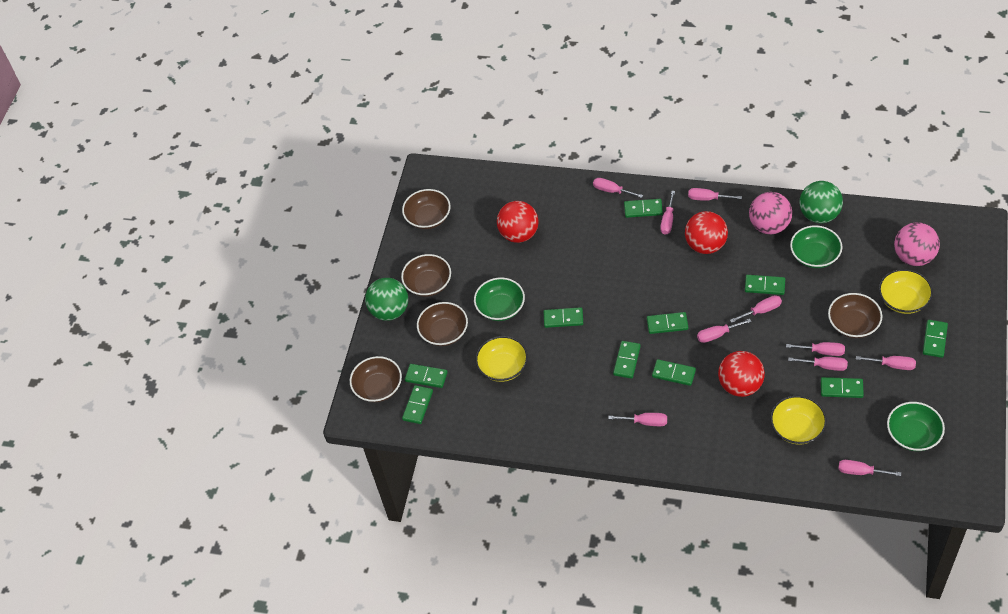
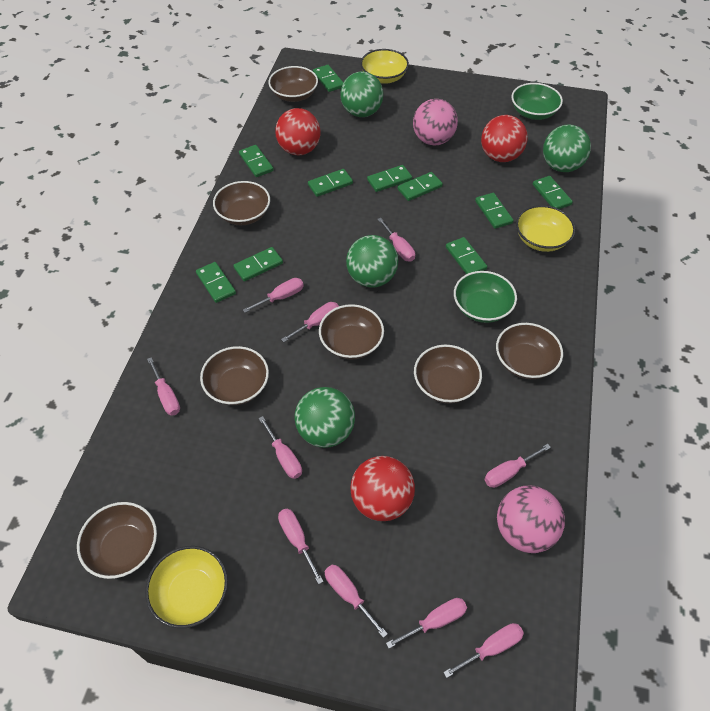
brown bowl: 5 -> 7
green ball: 2 -> 4
green bowl: 3 -> 2

